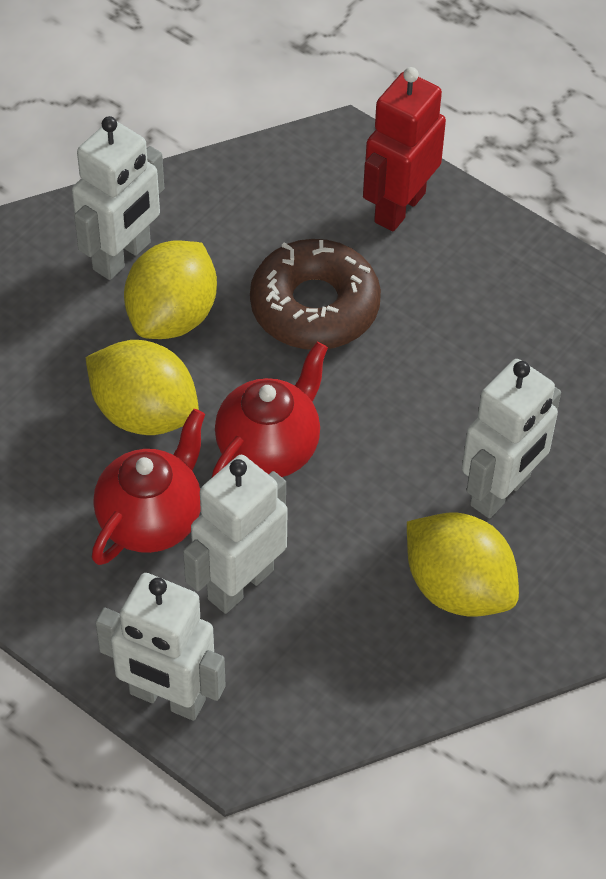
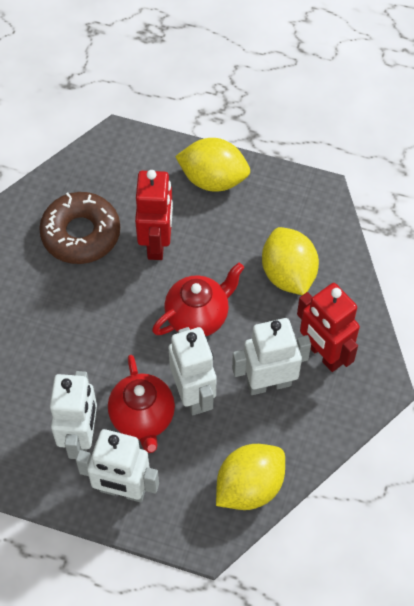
red robot: 1 -> 2

